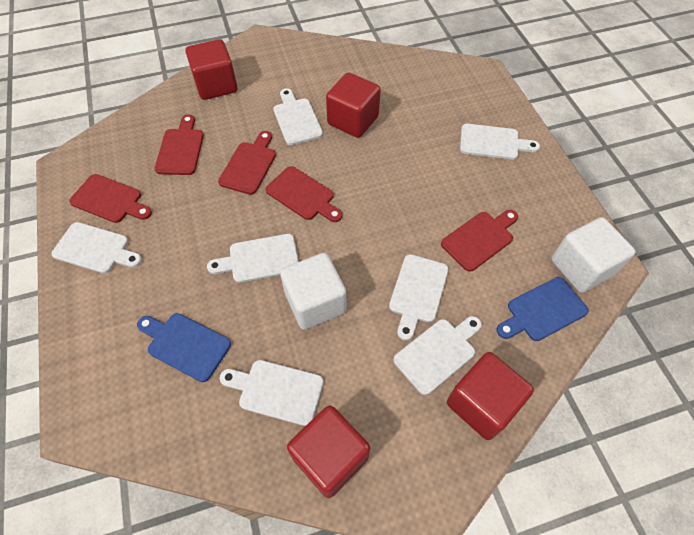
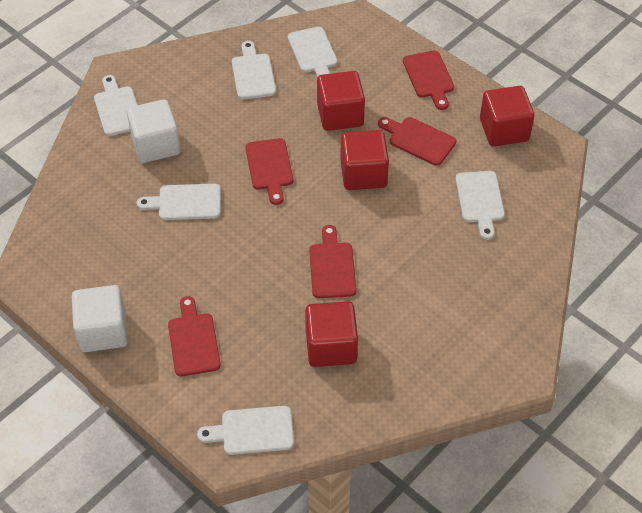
blue cutting board: 2 -> 0
white cutting board: 7 -> 6

